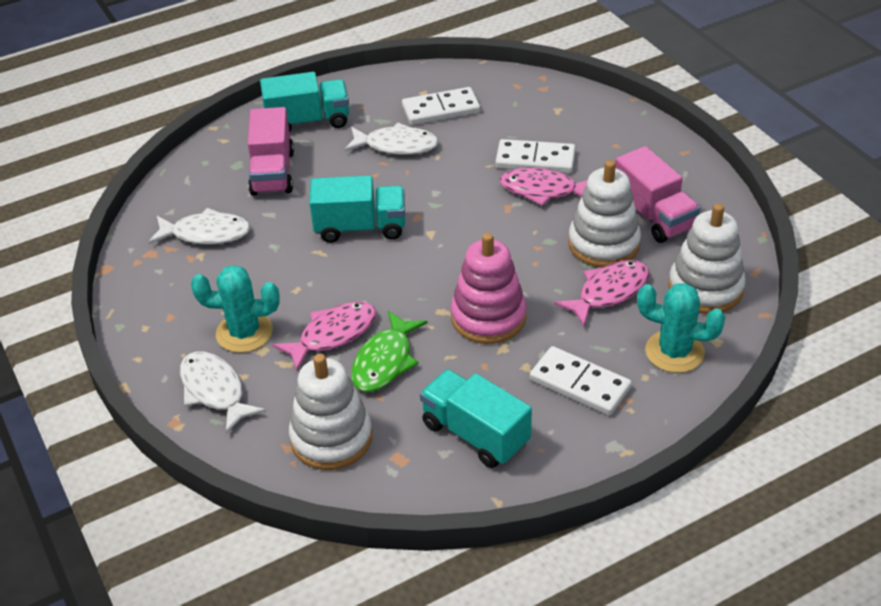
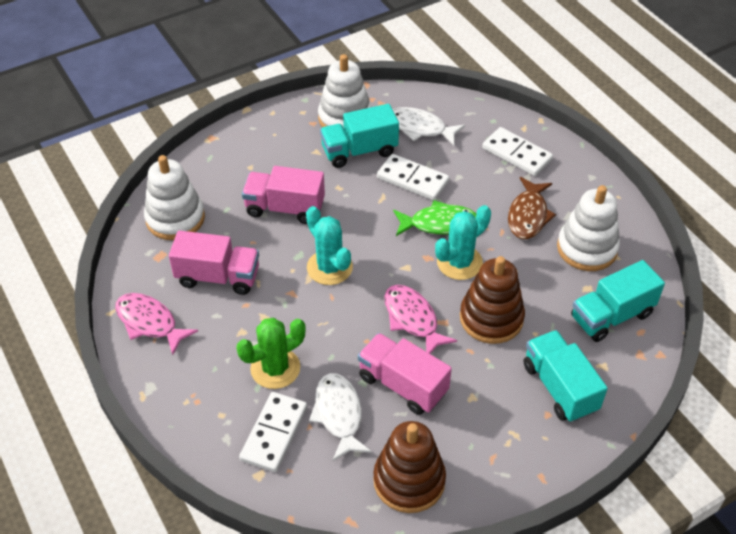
brown fish: 0 -> 1
brown stacking toy: 0 -> 2
green cactus: 0 -> 1
pink fish: 3 -> 2
pink stacking toy: 1 -> 0
pink truck: 2 -> 3
white fish: 3 -> 2

